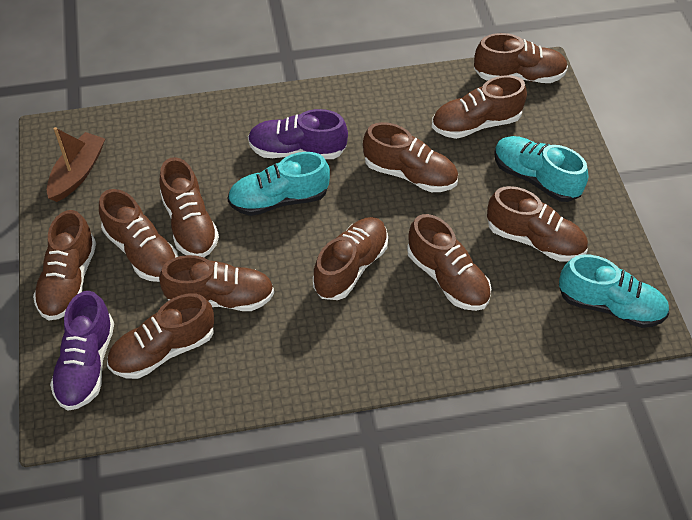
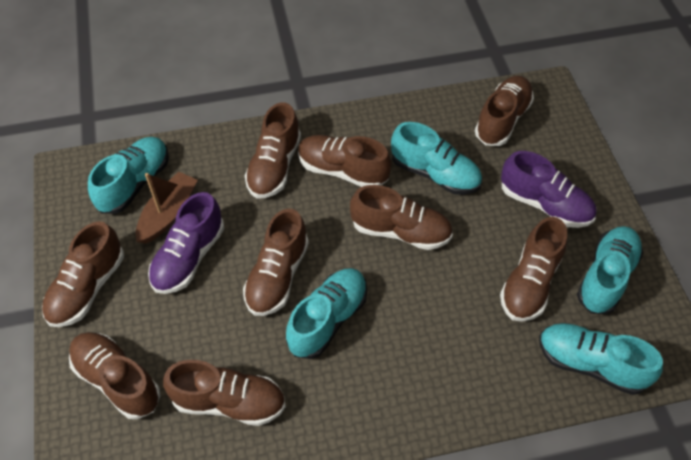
brown shoe: 11 -> 9
turquoise shoe: 3 -> 5

